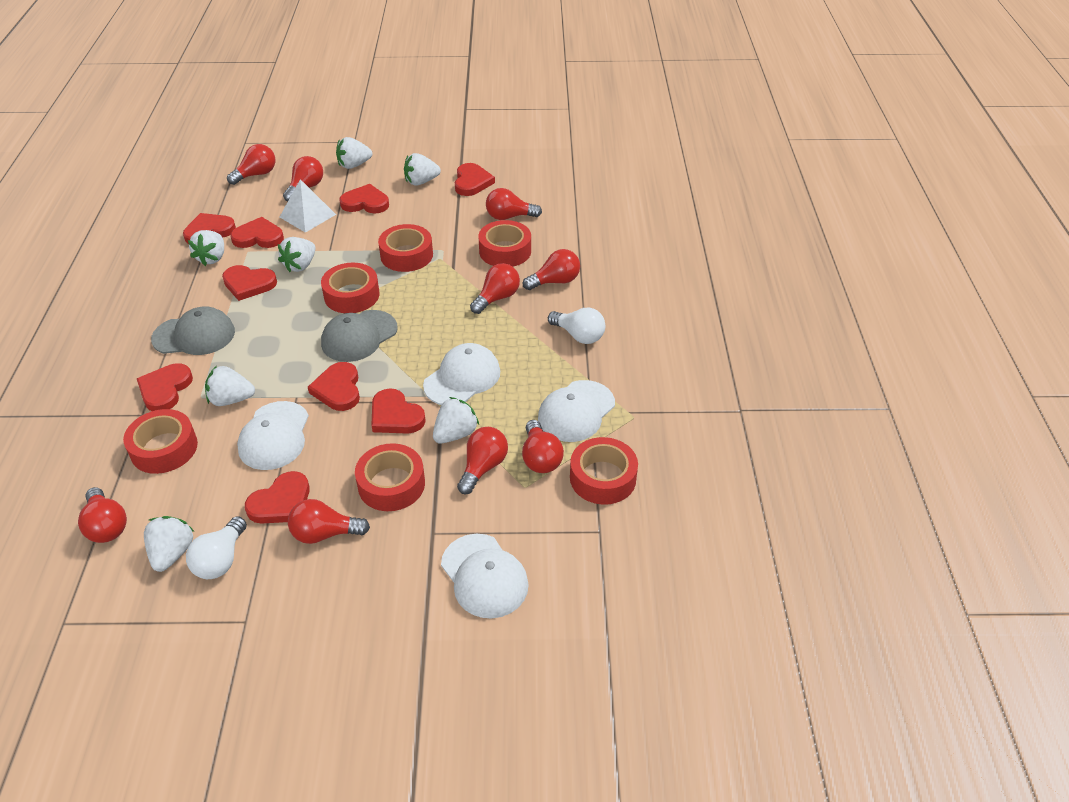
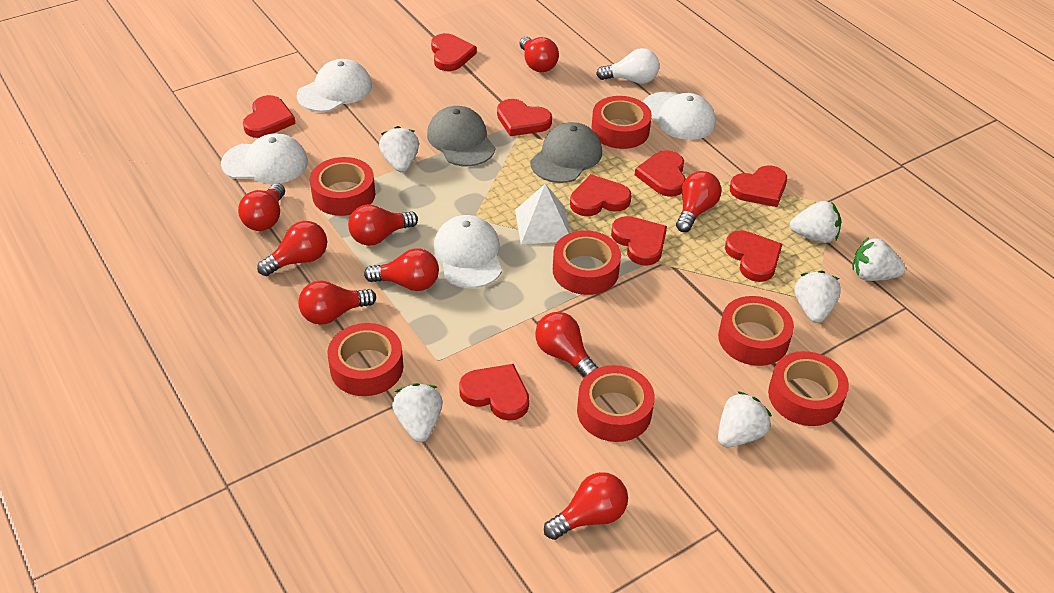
red tape: 6 -> 7
white light bulb: 2 -> 1
white strawberry: 7 -> 6

